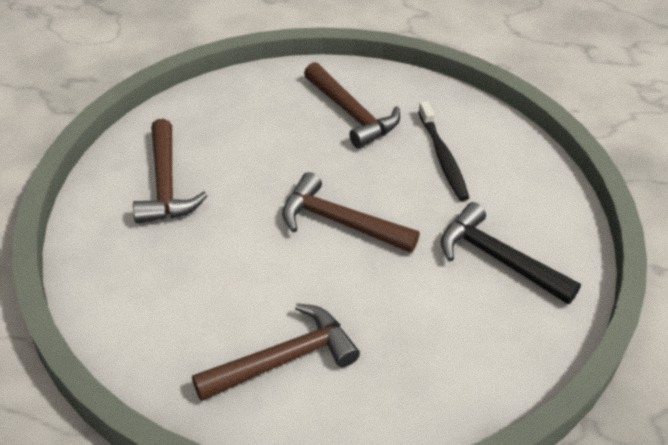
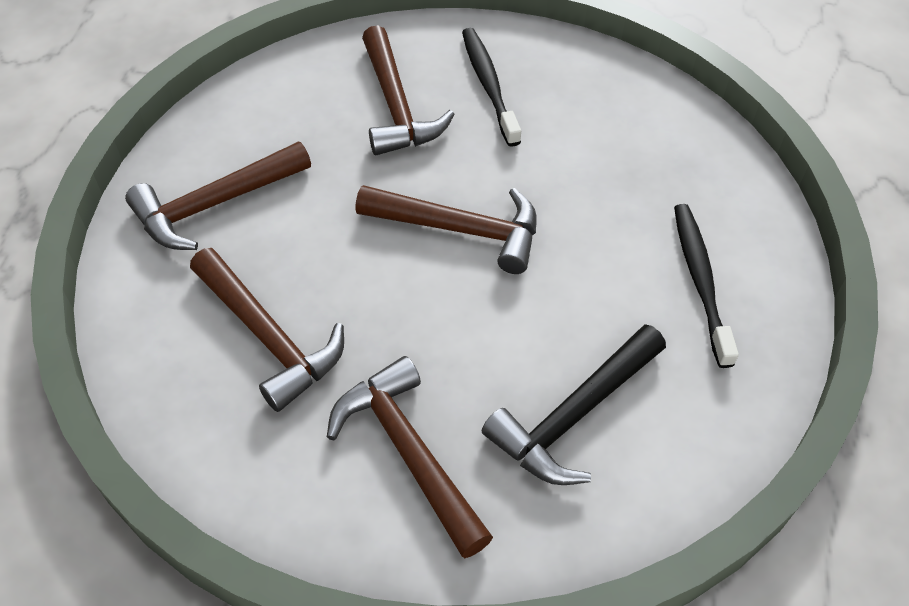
black toothbrush: 1 -> 2
brown hammer: 4 -> 5

